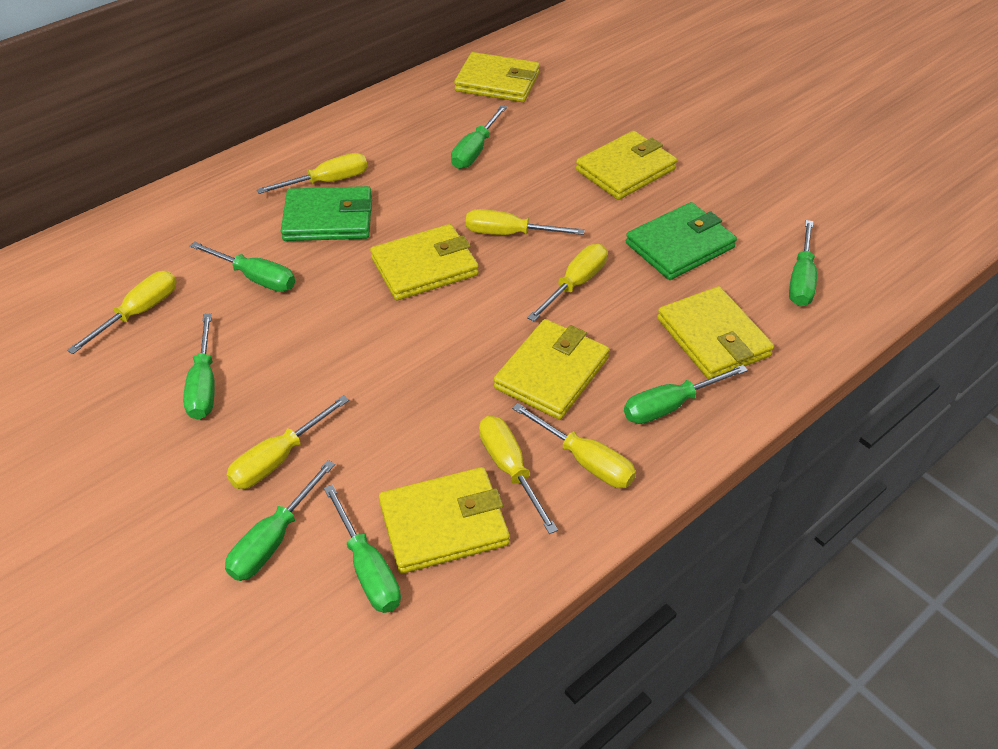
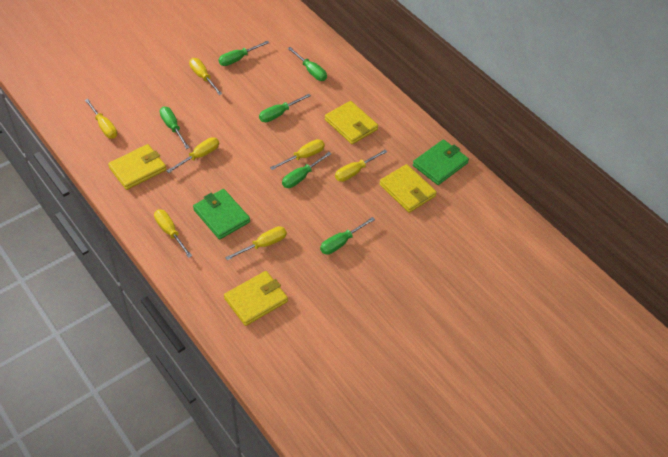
green screwdriver: 7 -> 6
yellow wallet: 6 -> 4

